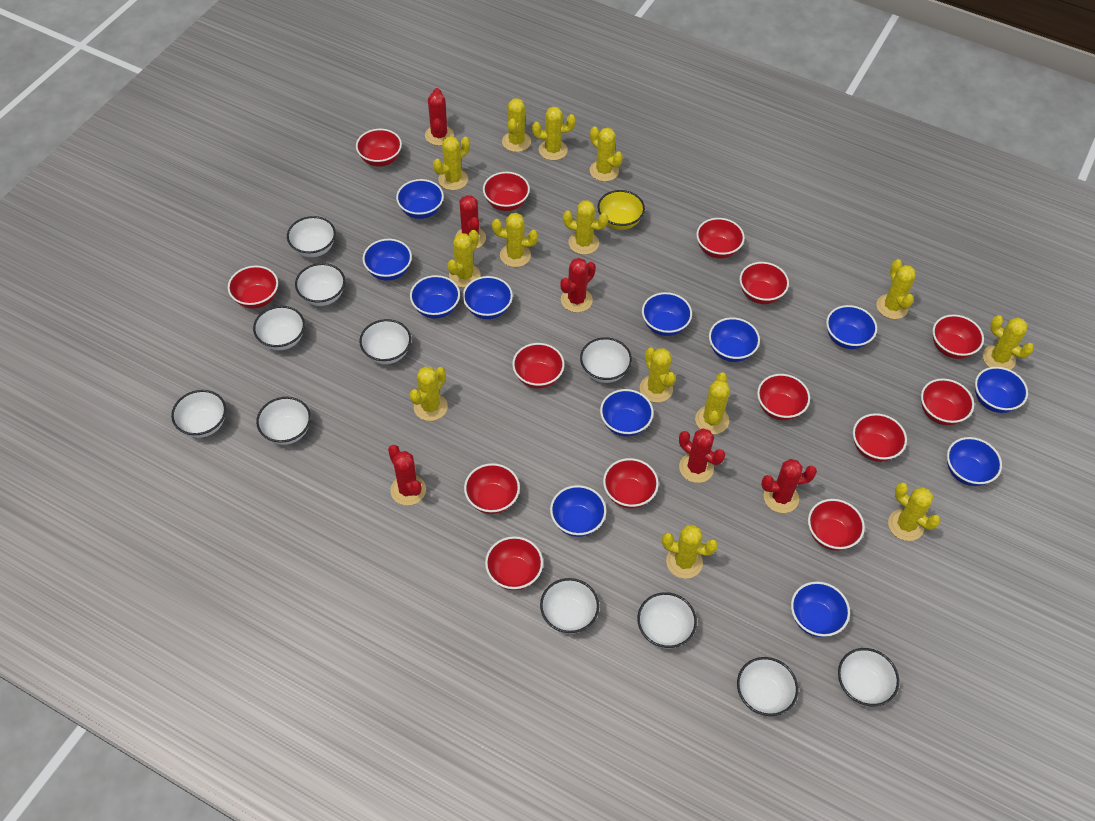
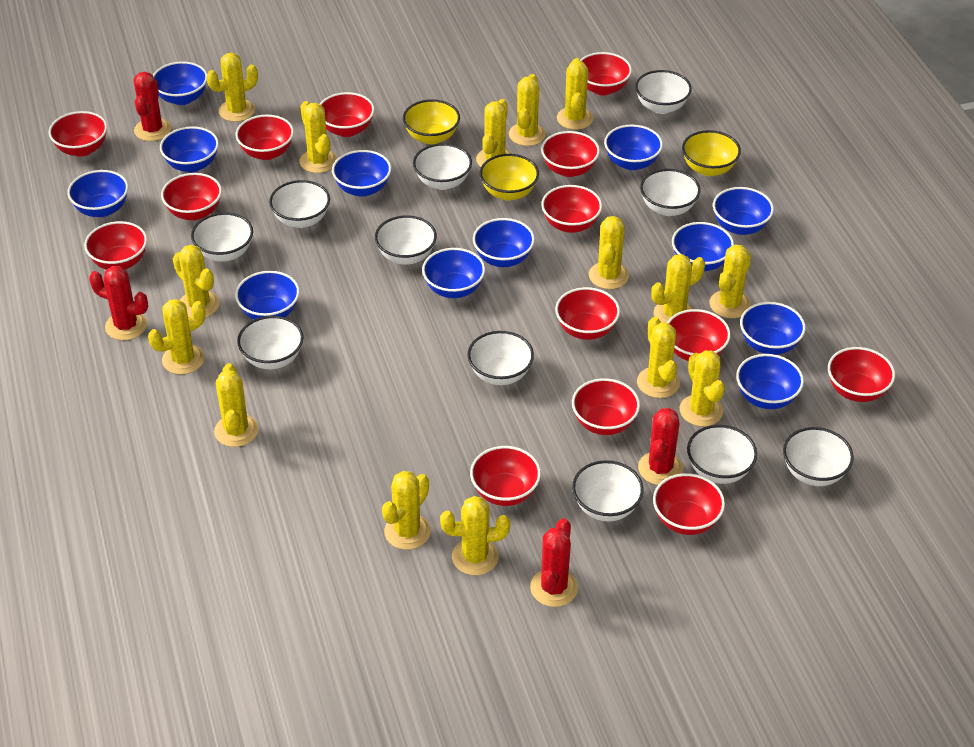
red cactus: 6 -> 4
yellow bowl: 1 -> 3
yellow cactus: 14 -> 15

